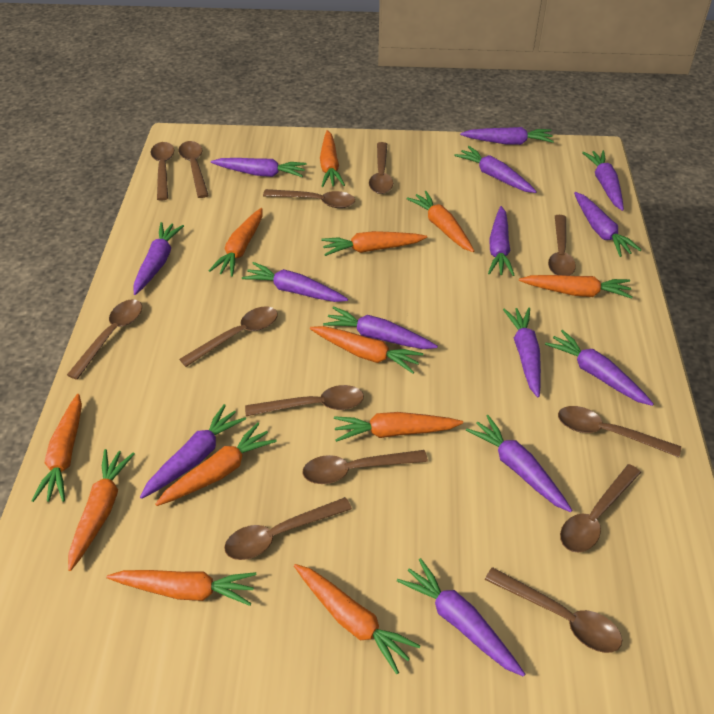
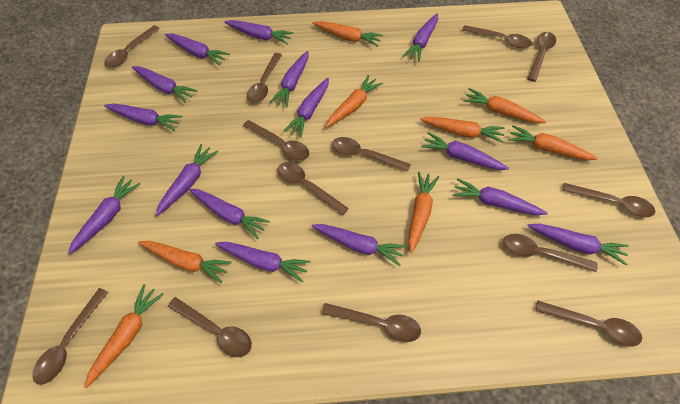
orange carrot: 12 -> 8
purple carrot: 14 -> 15

